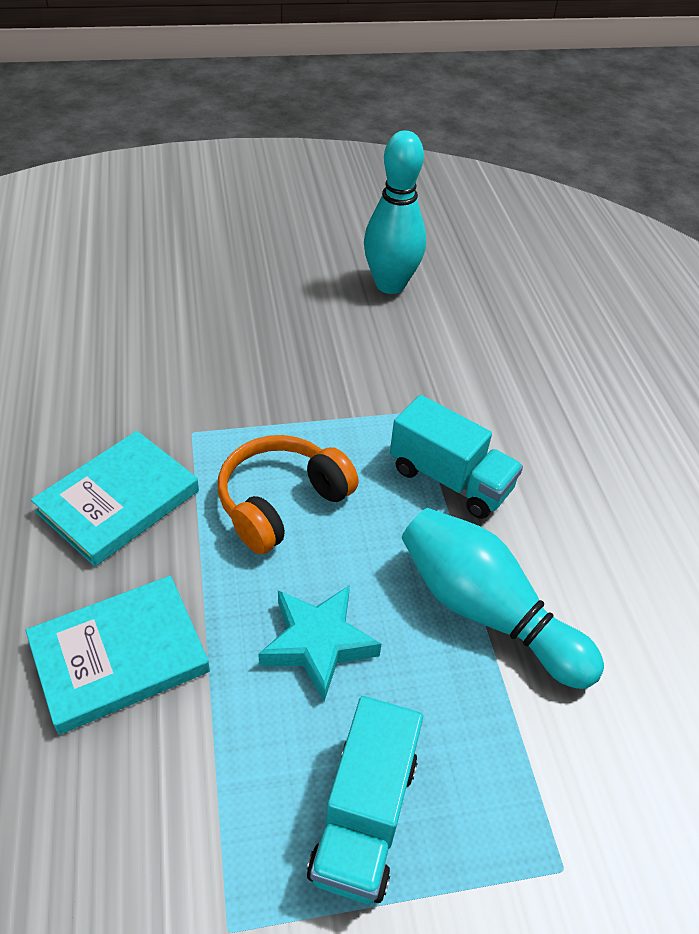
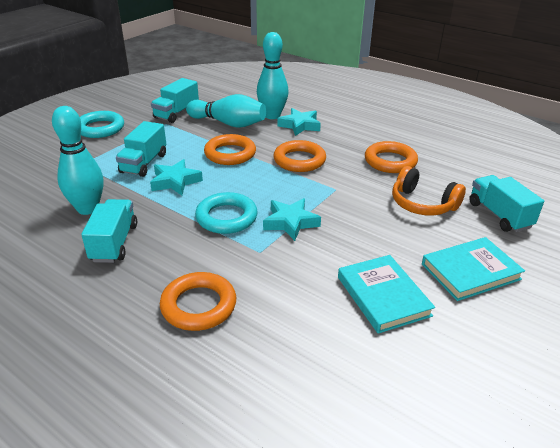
orange ring: 0 -> 4
turquoise bowling pin: 2 -> 3
turquoise ring: 0 -> 2
turquoise star: 1 -> 3
turquoise truck: 2 -> 4

